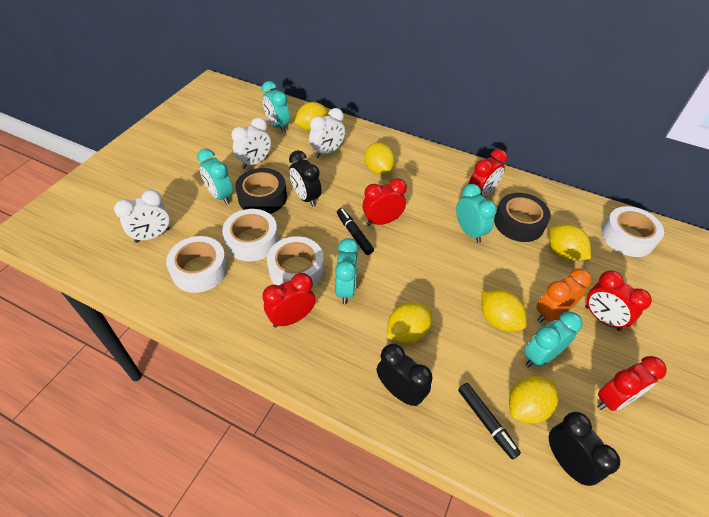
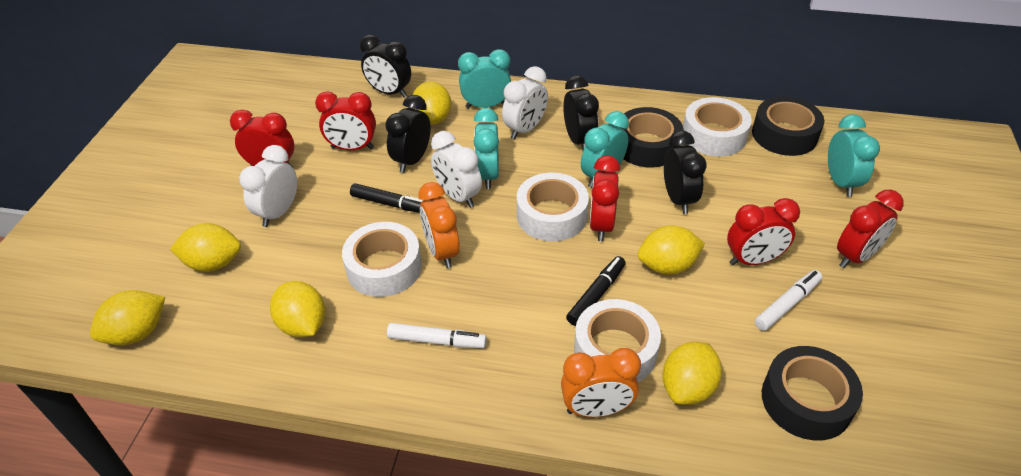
black clock: 3 -> 4
black tape: 2 -> 3
orange clock: 1 -> 2
turquoise clock: 5 -> 4
white marker: 0 -> 2

